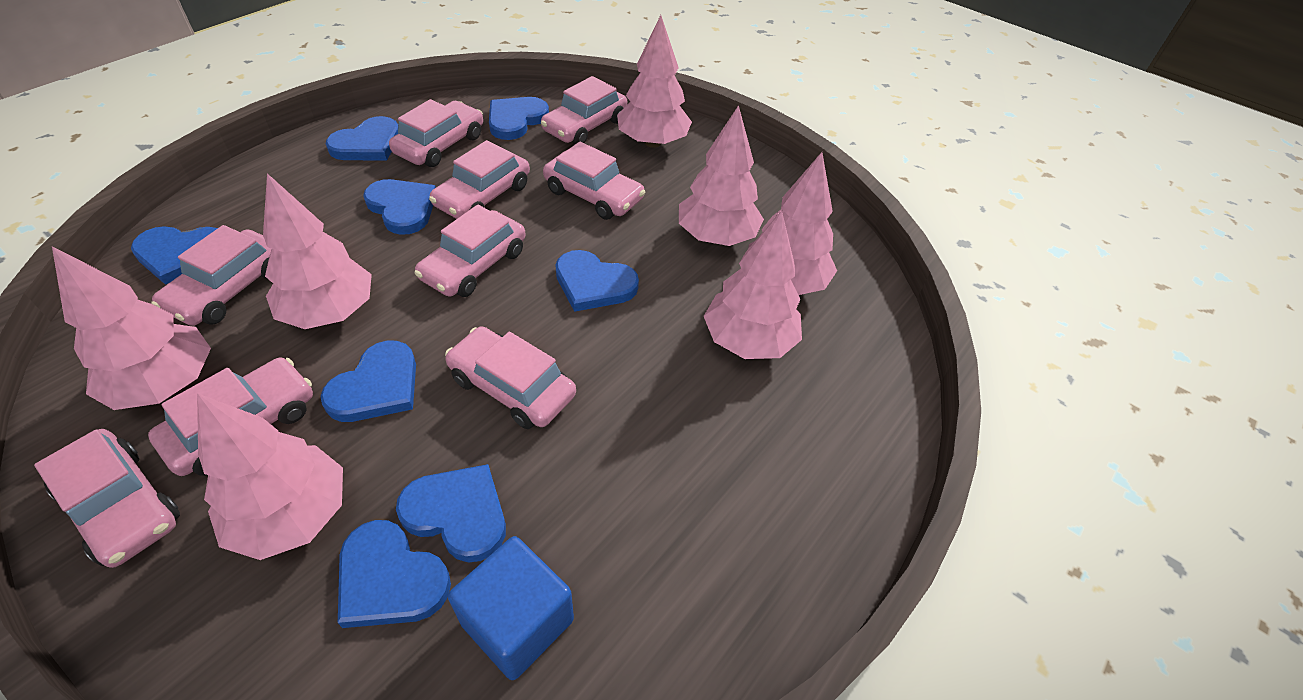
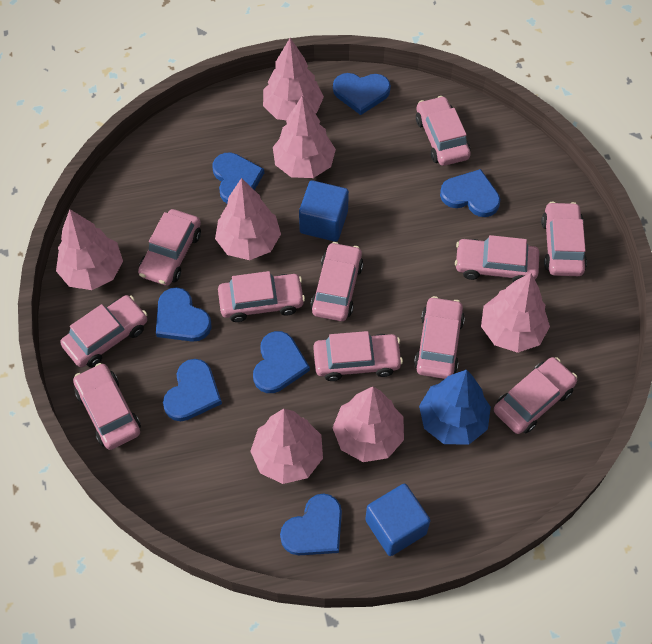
blue cube: 1 -> 2
blue heart: 8 -> 7
blue tree: 0 -> 1
pink car: 9 -> 11

